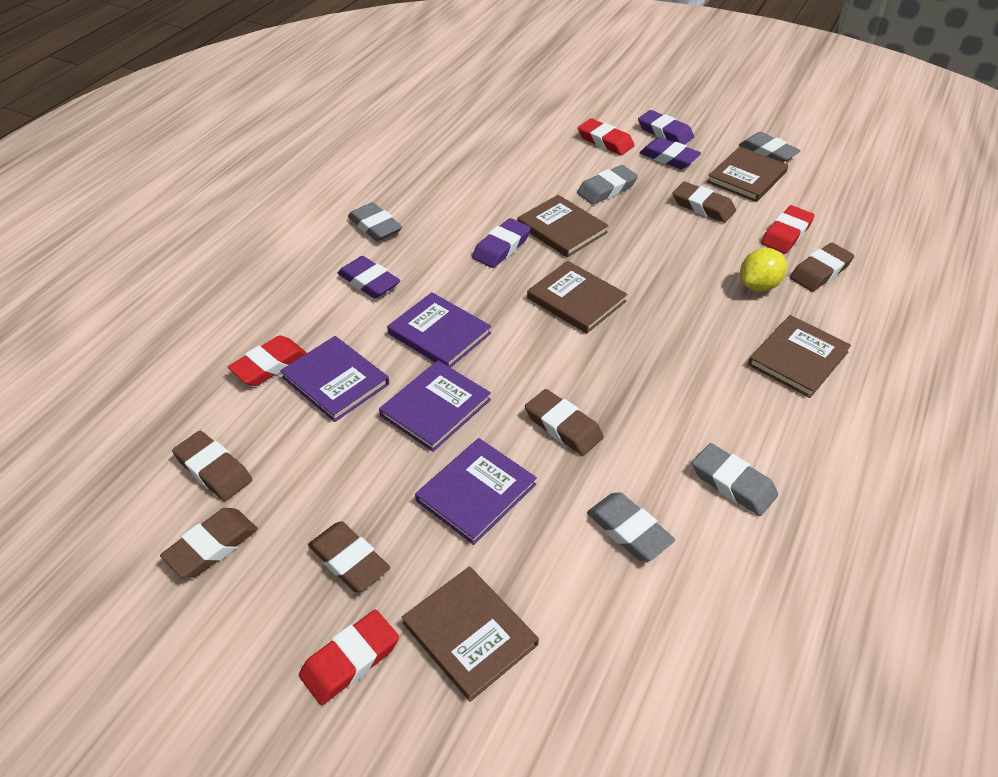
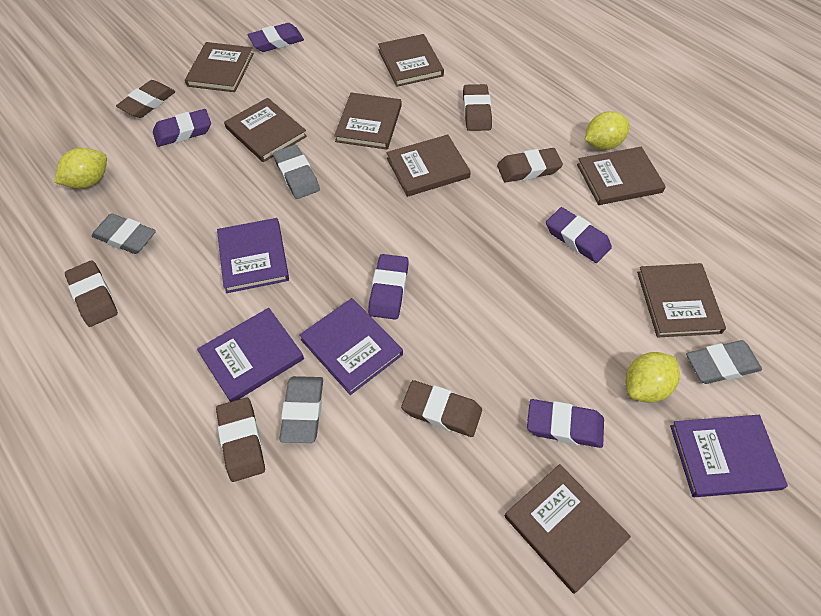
brown book: 5 -> 8
grey eraser: 5 -> 4
purple eraser: 4 -> 5
red eraser: 4 -> 0
yellow lemon: 1 -> 3

